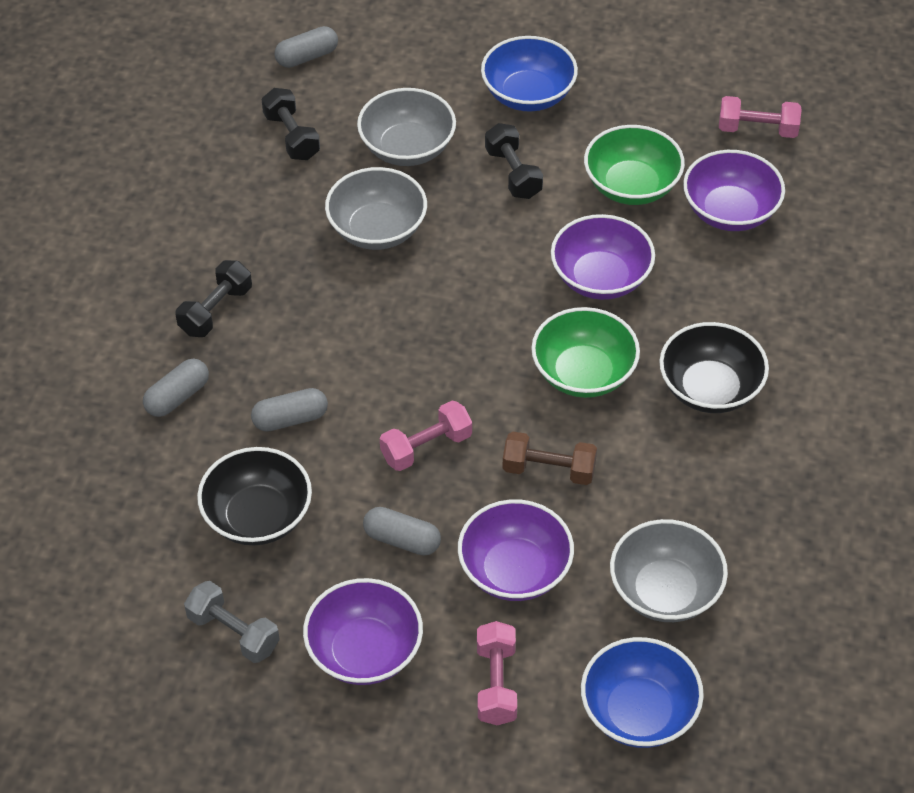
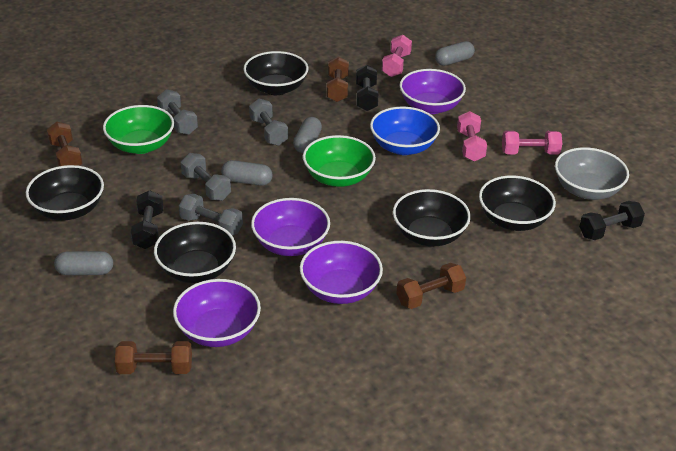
black bowl: 2 -> 5
blue bowl: 2 -> 1
brown dumbbell: 1 -> 4
grey bowl: 3 -> 1
grey dumbbell: 1 -> 4

